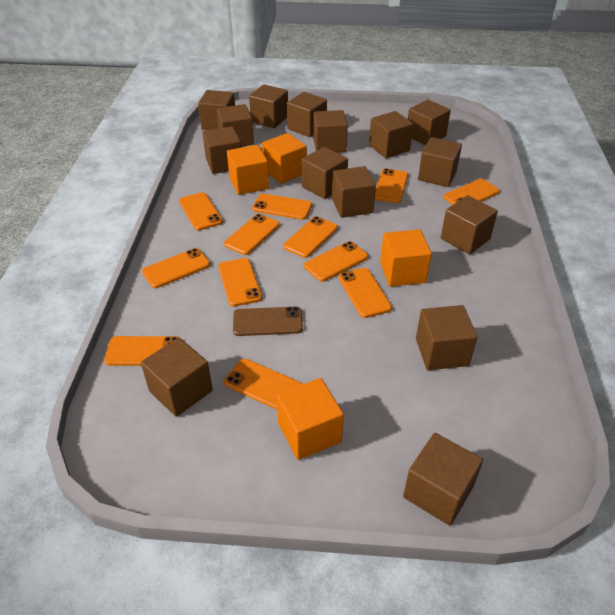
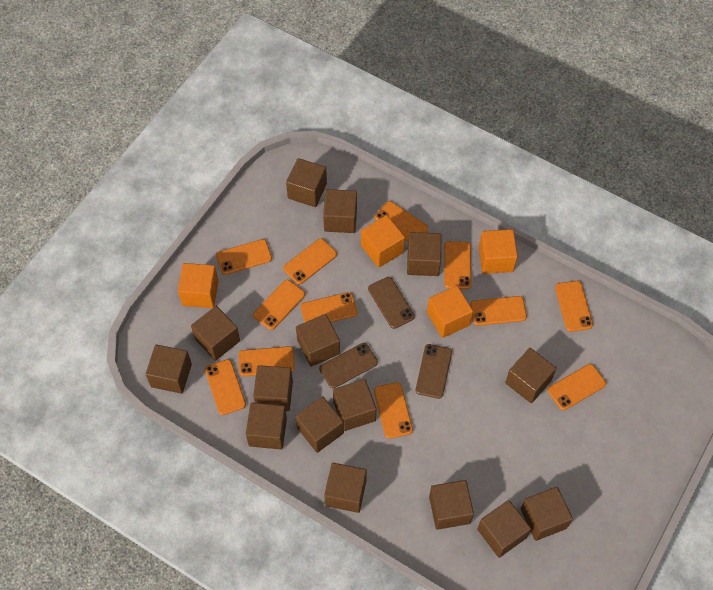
brown phone: 1 -> 3

